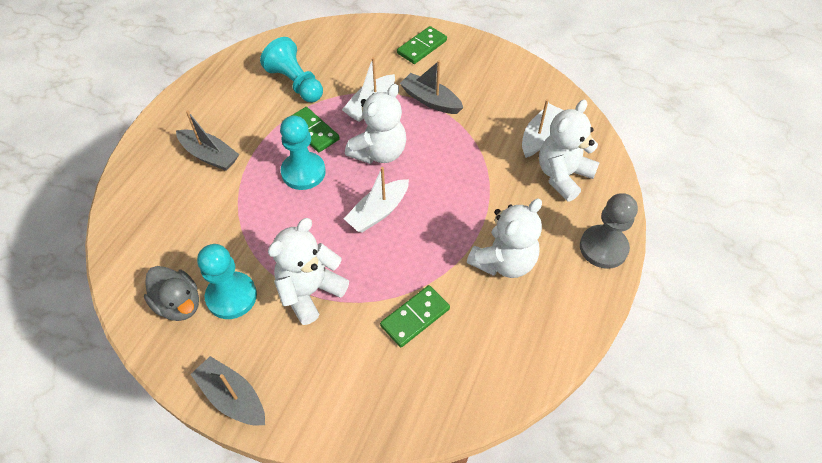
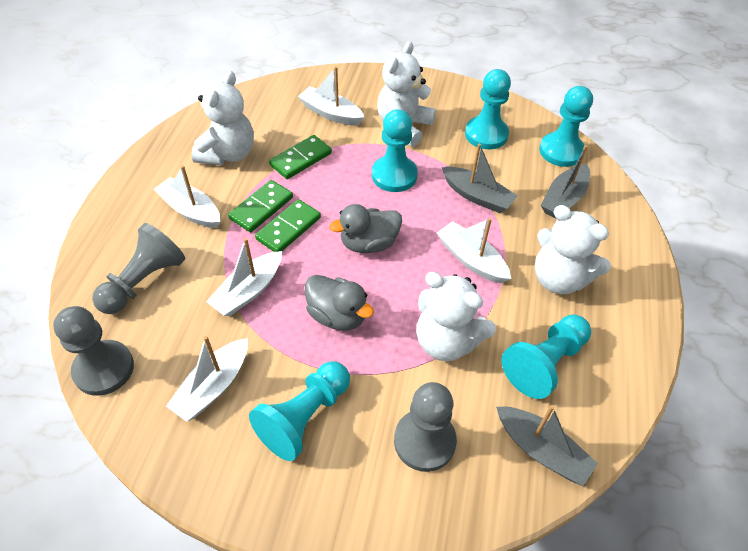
grey duck: 1 -> 2
grey pawn: 1 -> 3
turquoise pawn: 3 -> 5
white boat: 3 -> 5

